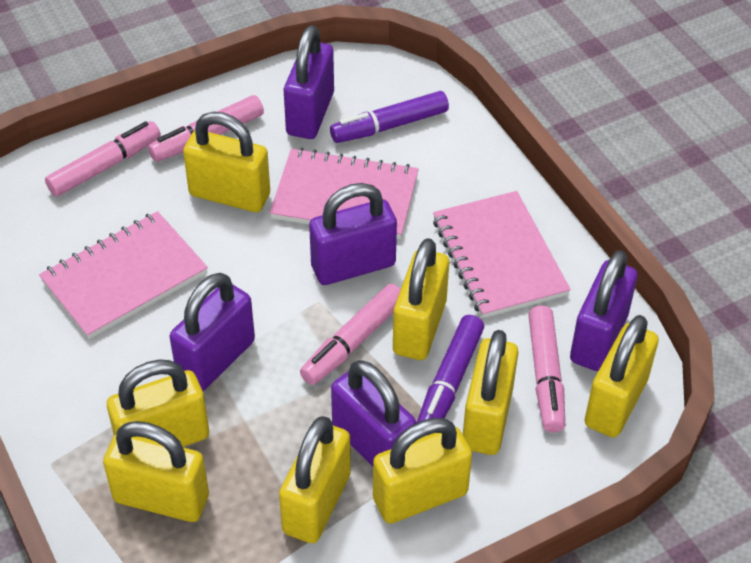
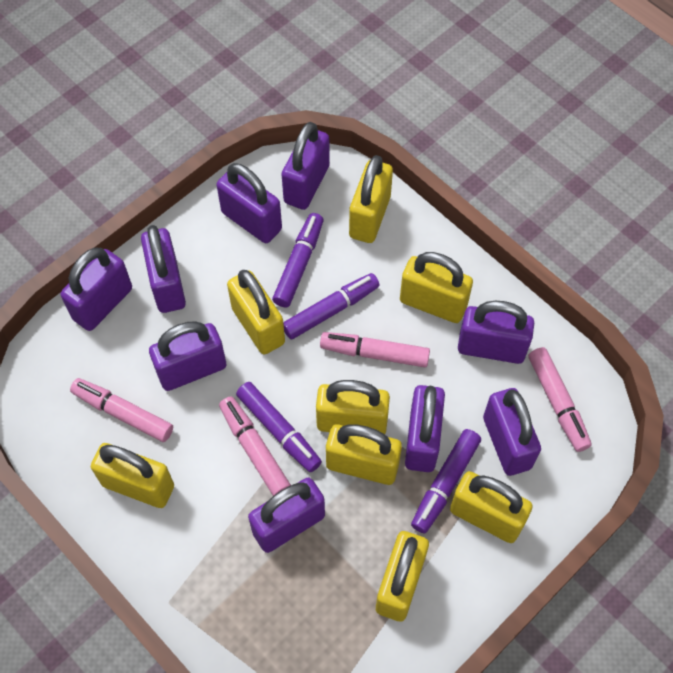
pink notebook: 3 -> 0
purple marker: 2 -> 4
purple padlock: 5 -> 9

